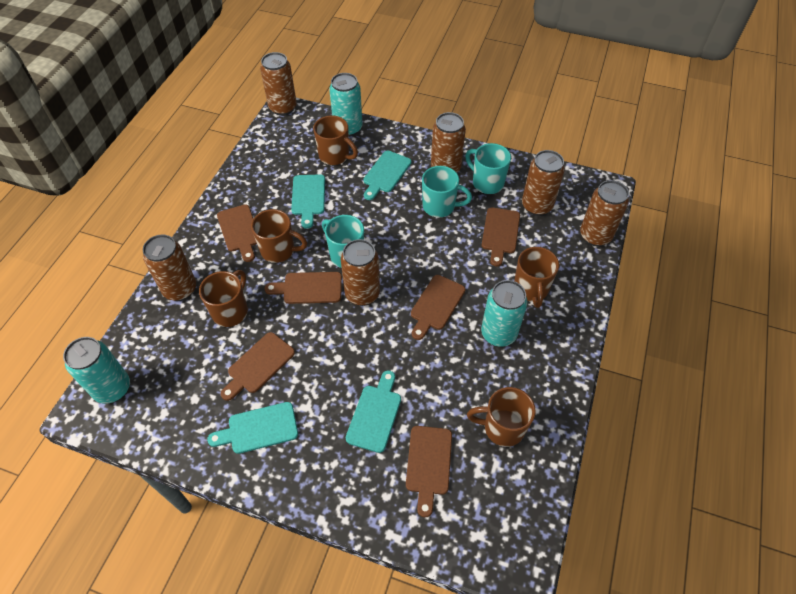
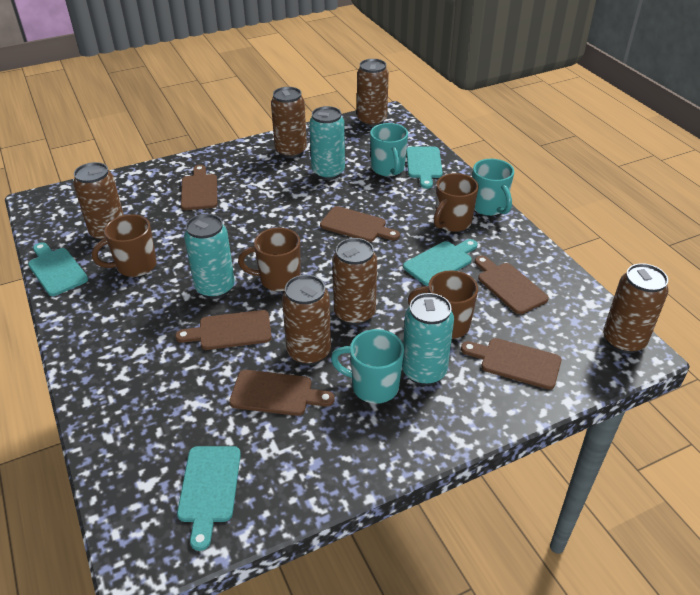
brown mug: 5 -> 4

